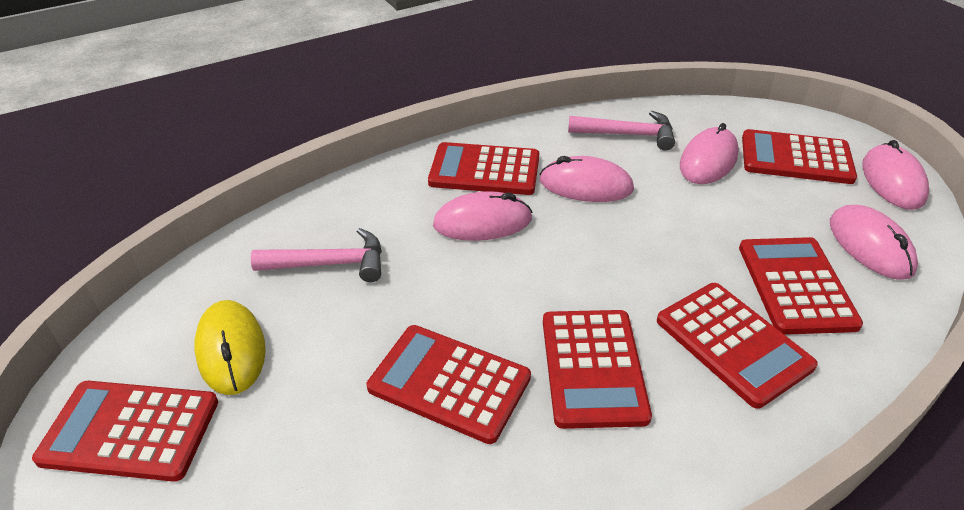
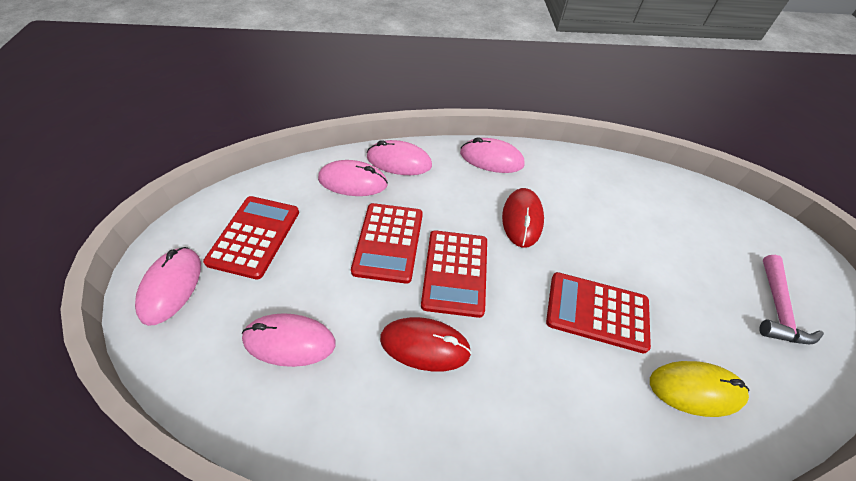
pink hammer: 2 -> 1
red calculator: 7 -> 4
red mouse: 0 -> 2

